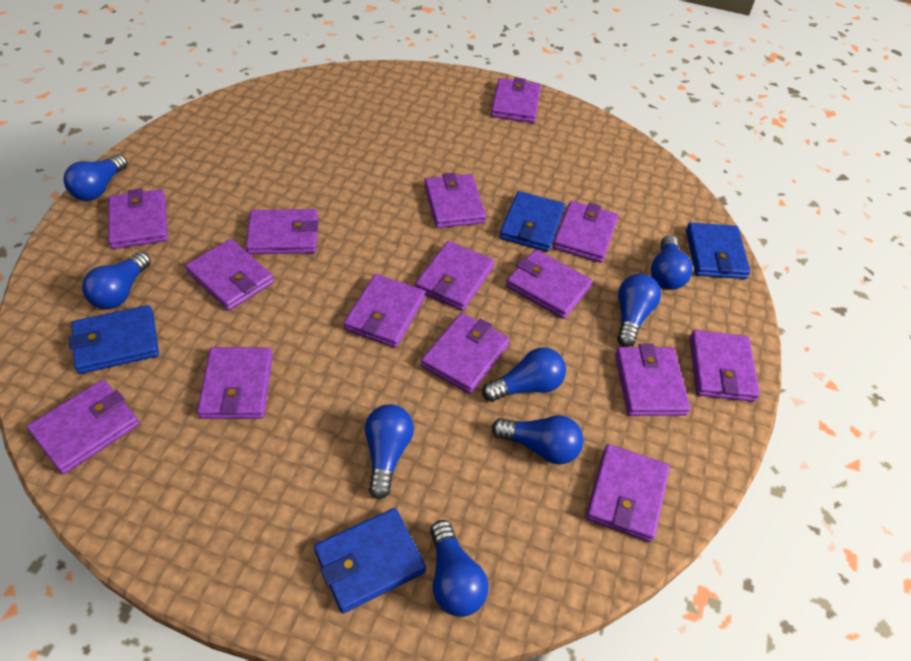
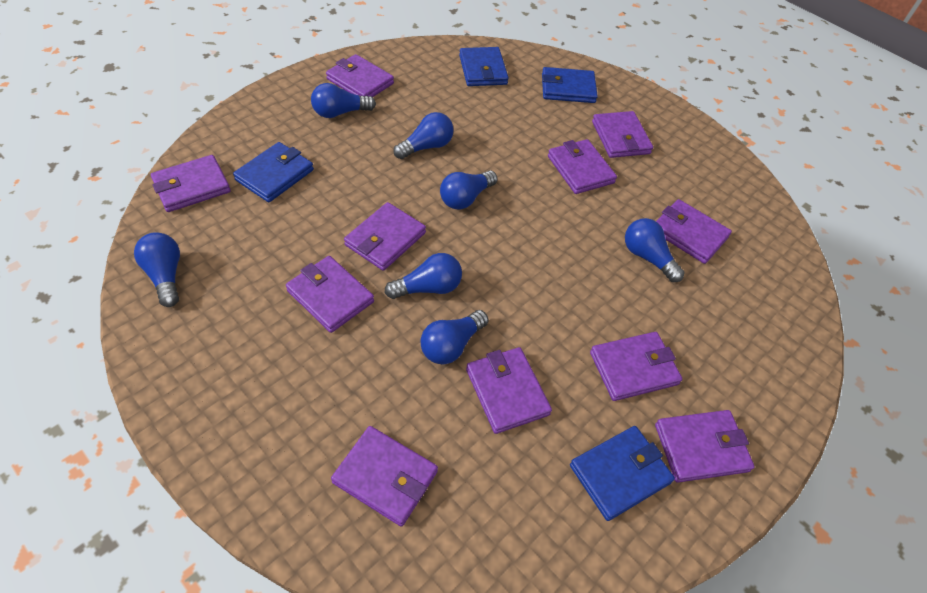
blue light bulb: 8 -> 7
purple wallet: 15 -> 11

